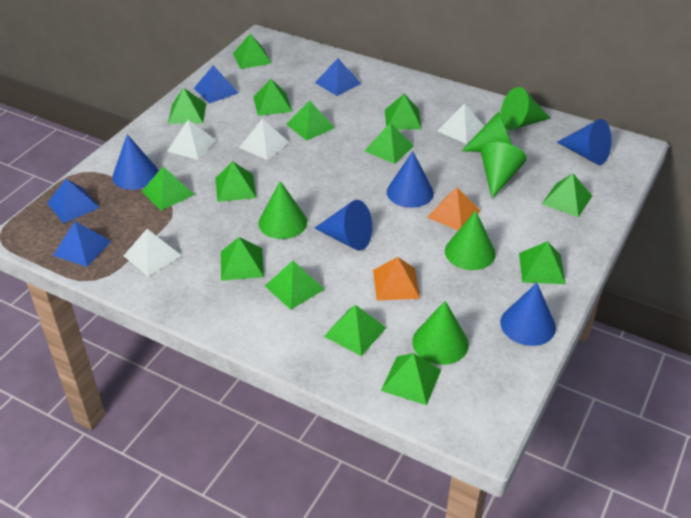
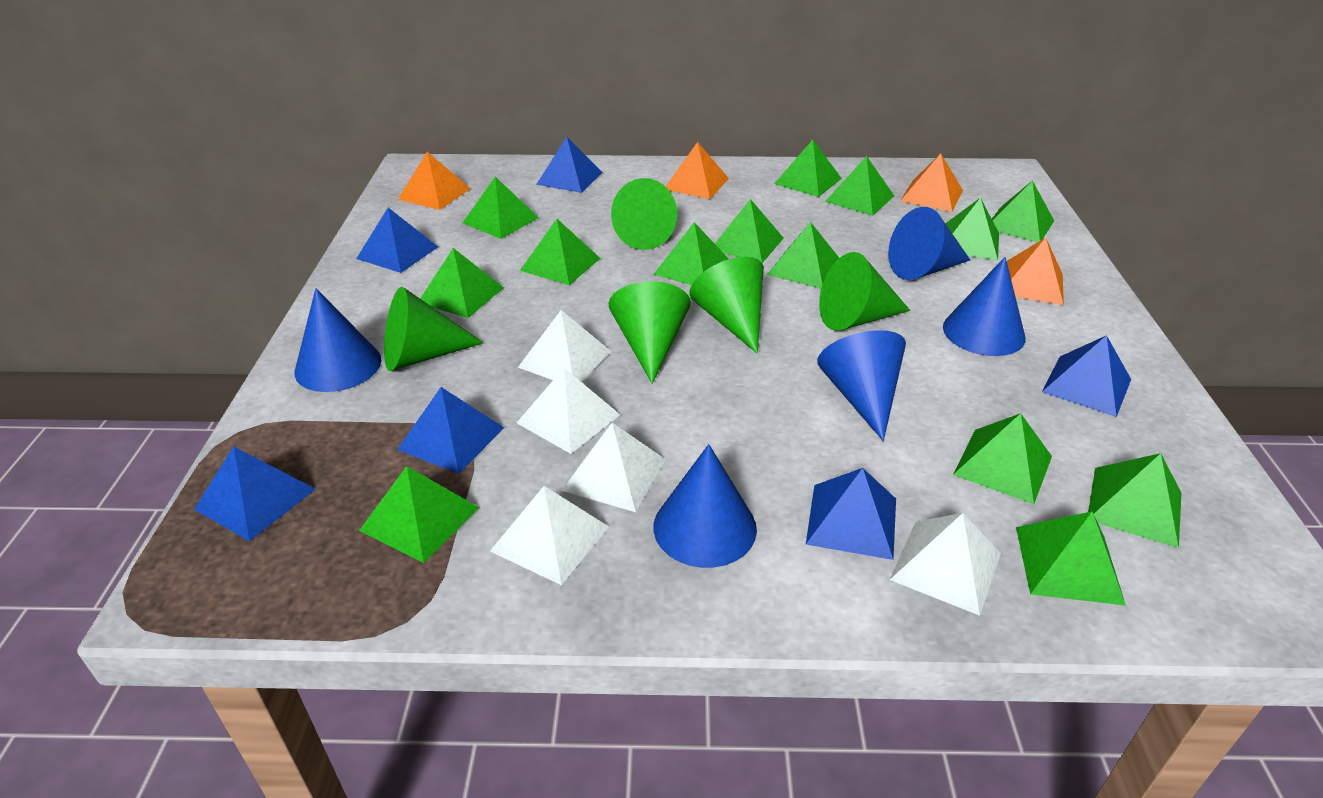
blue pyramid: 4 -> 6
green cone: 6 -> 5
orange pyramid: 2 -> 4
white pyramid: 4 -> 5

